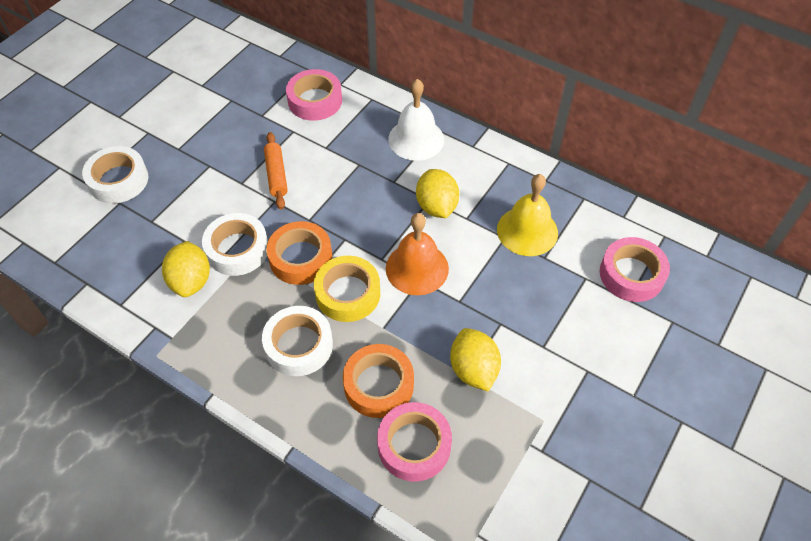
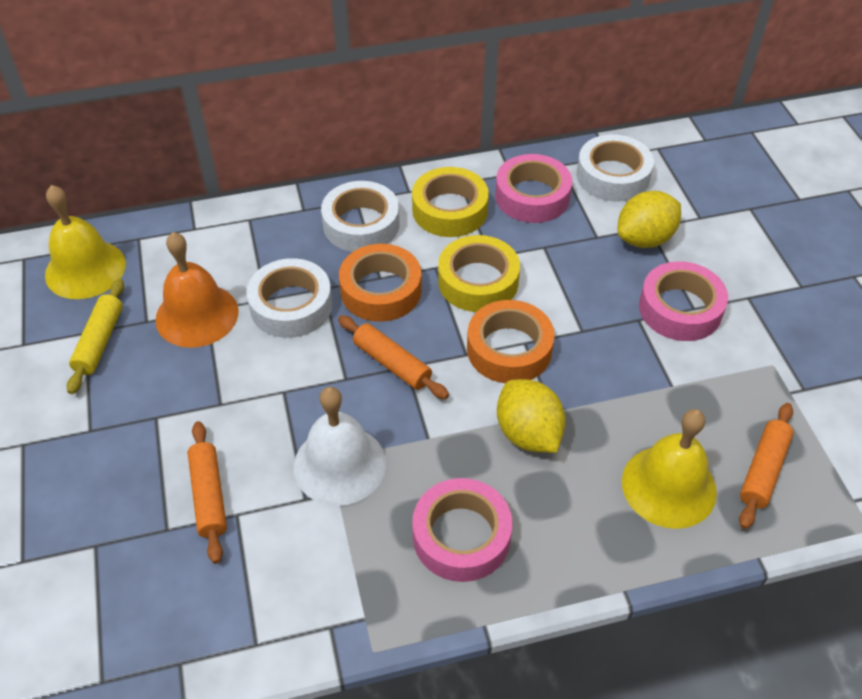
orange rolling pin: 1 -> 3
yellow bell: 1 -> 2
yellow lemon: 3 -> 2
yellow rolling pin: 0 -> 1
yellow tape: 1 -> 2

